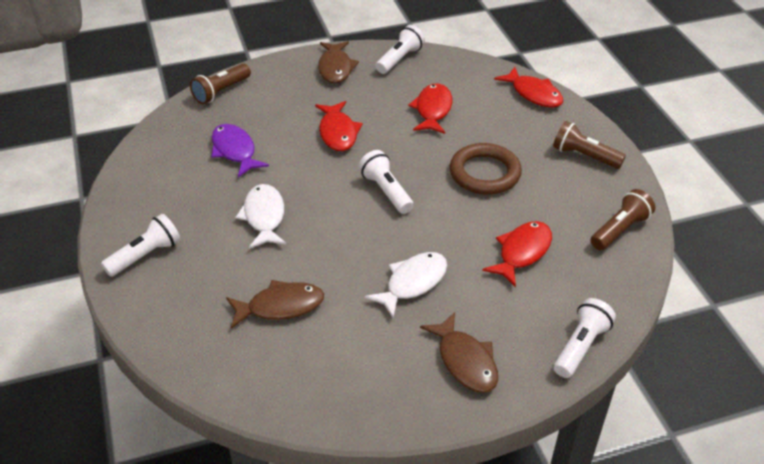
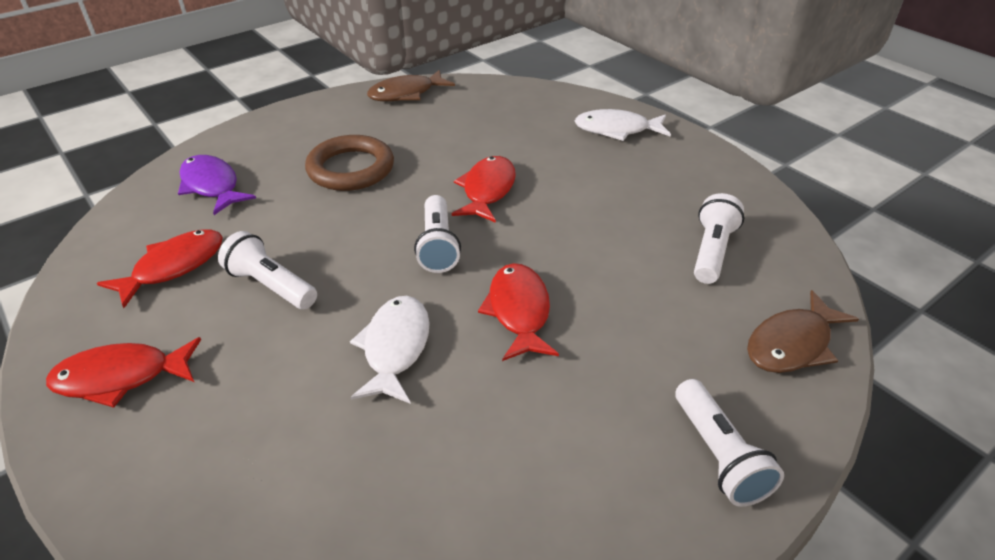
brown fish: 3 -> 2
brown flashlight: 3 -> 0

